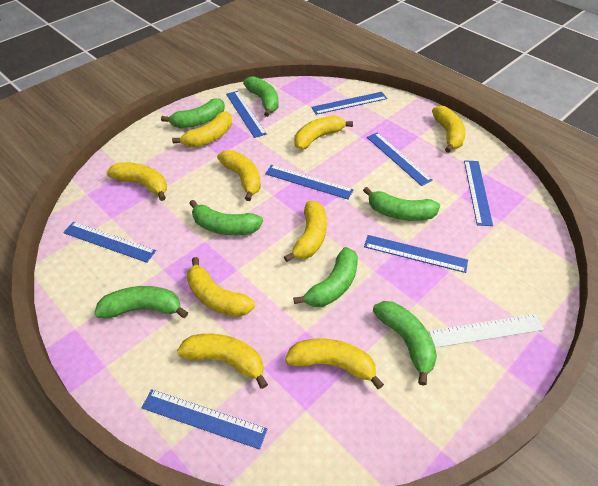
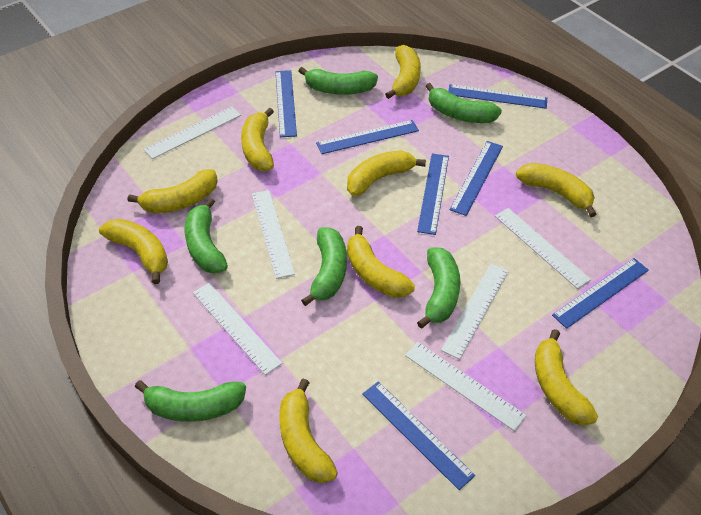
blue ruler: 8 -> 7
green banana: 7 -> 6
white ruler: 1 -> 6

